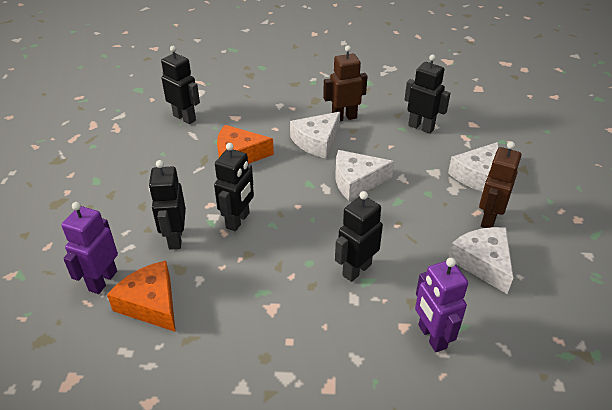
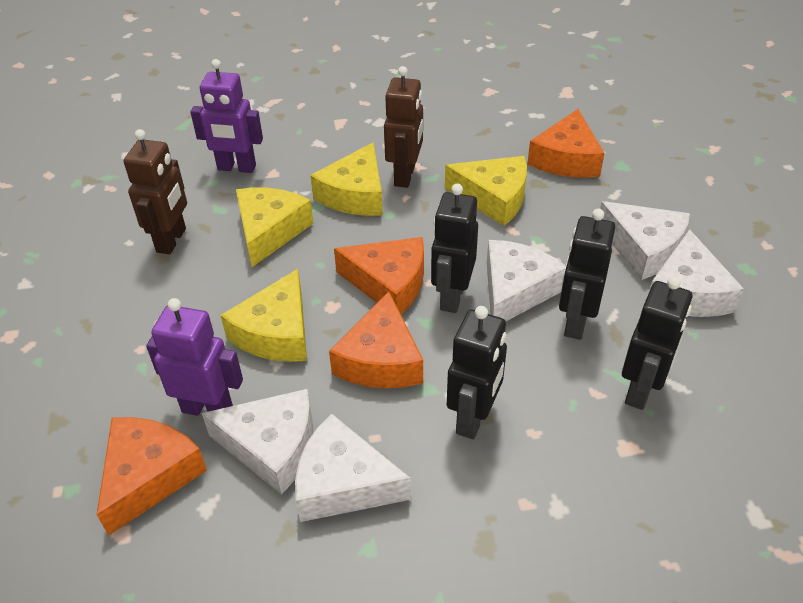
black robot: 5 -> 4
orange cheese: 2 -> 4
white cheese: 4 -> 5
yellow cheese: 0 -> 4

